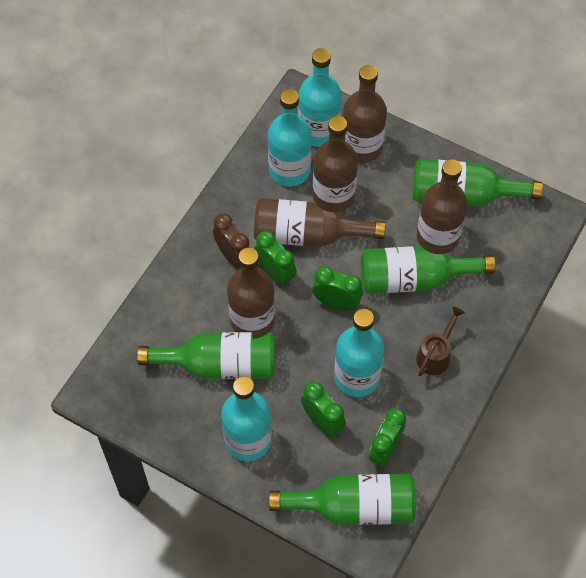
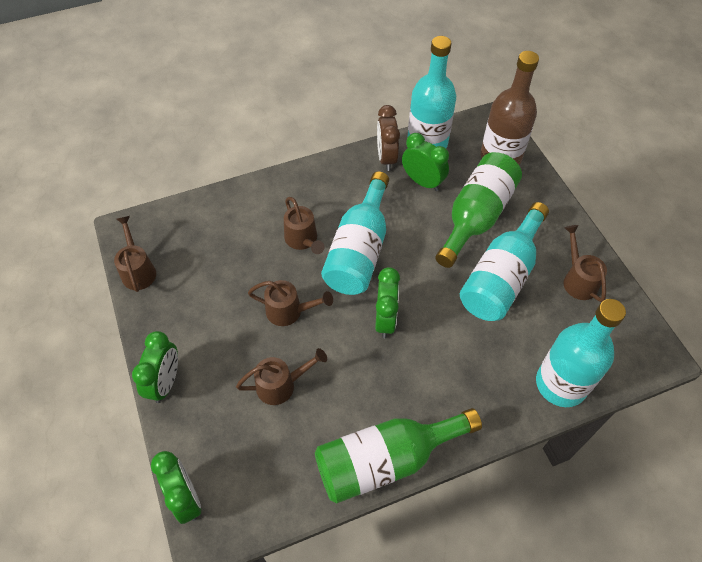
brown bottle: 5 -> 1
brown watering can: 1 -> 5
green bottle: 4 -> 2

